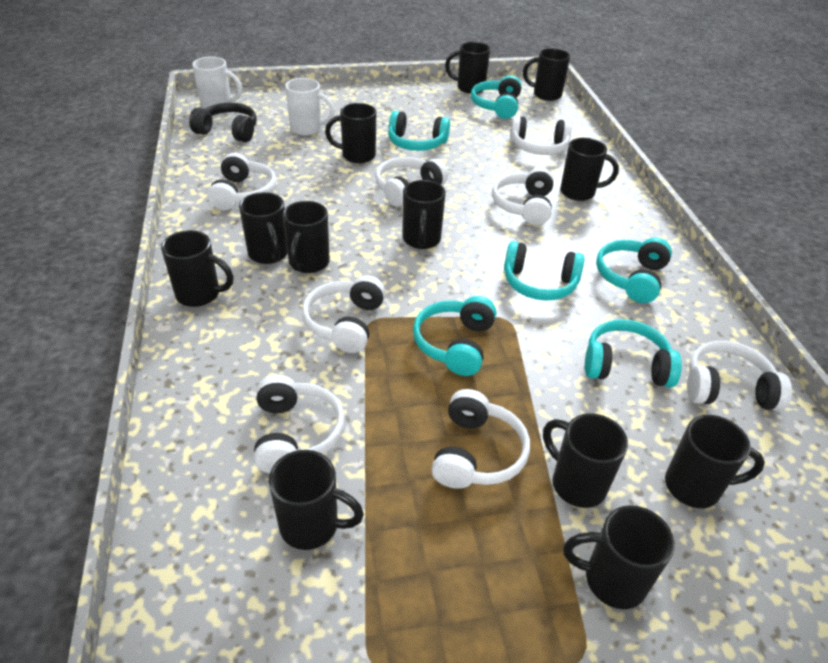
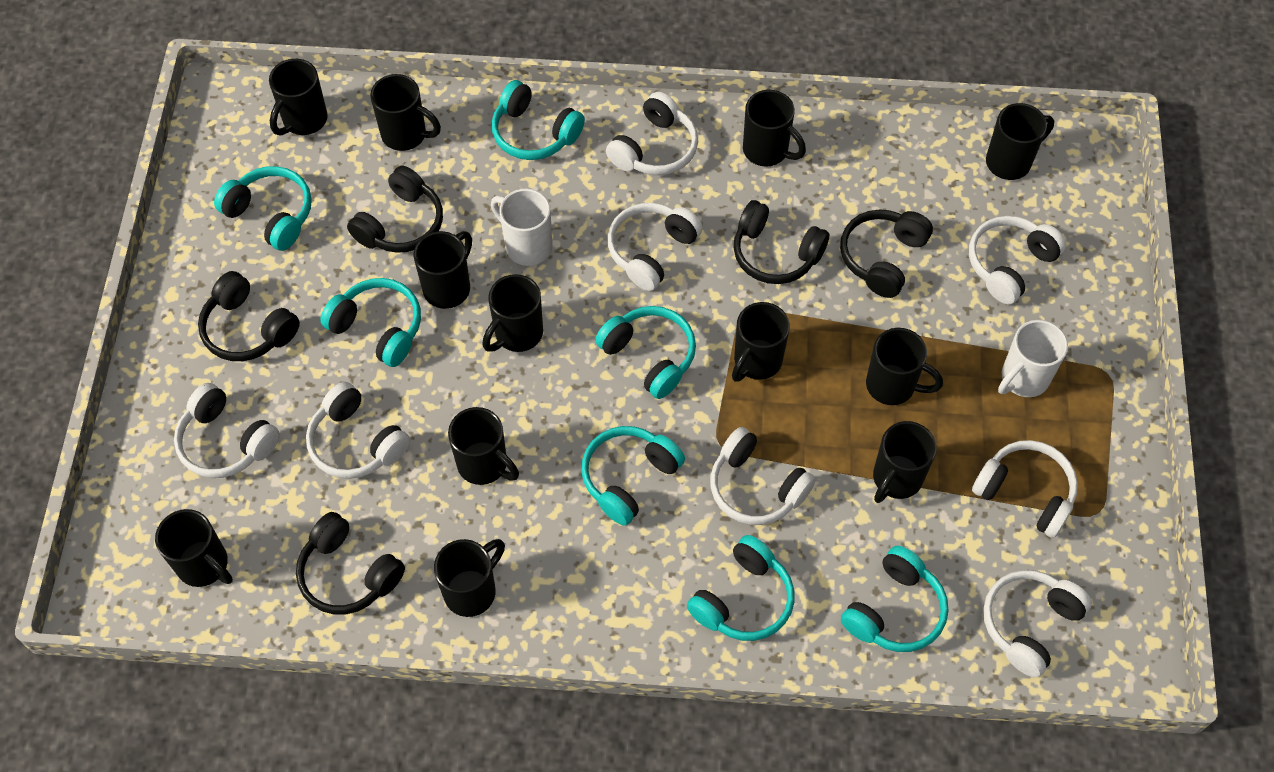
black headphones: 1 -> 5
turquoise headphones: 6 -> 7

